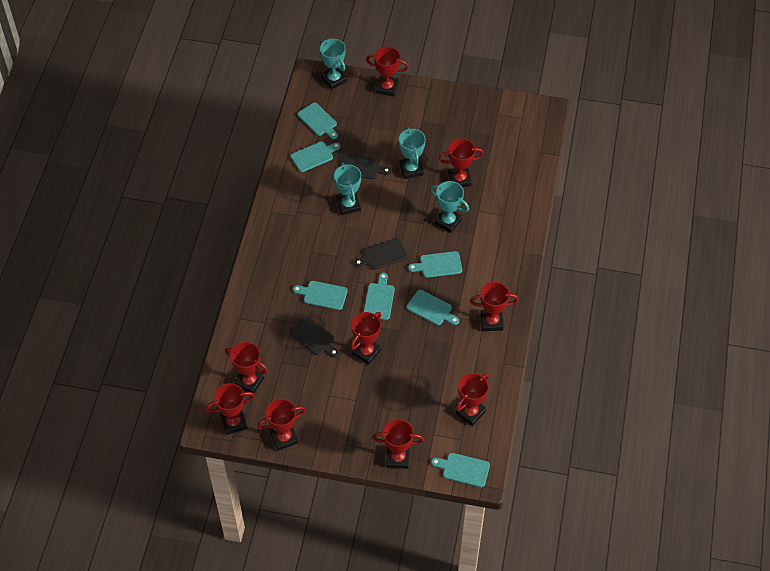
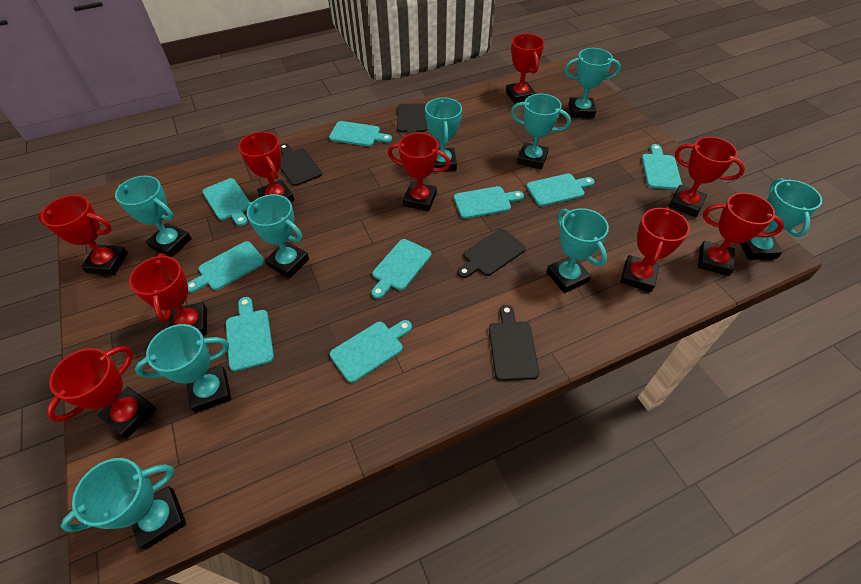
black cutting board: 3 -> 4
turquoise cutting board: 7 -> 9
turquoise trophy: 4 -> 9

